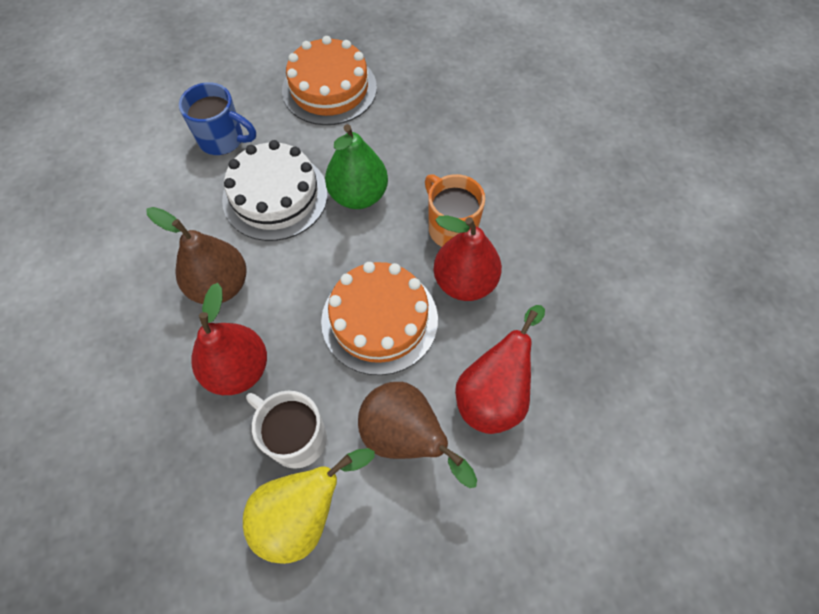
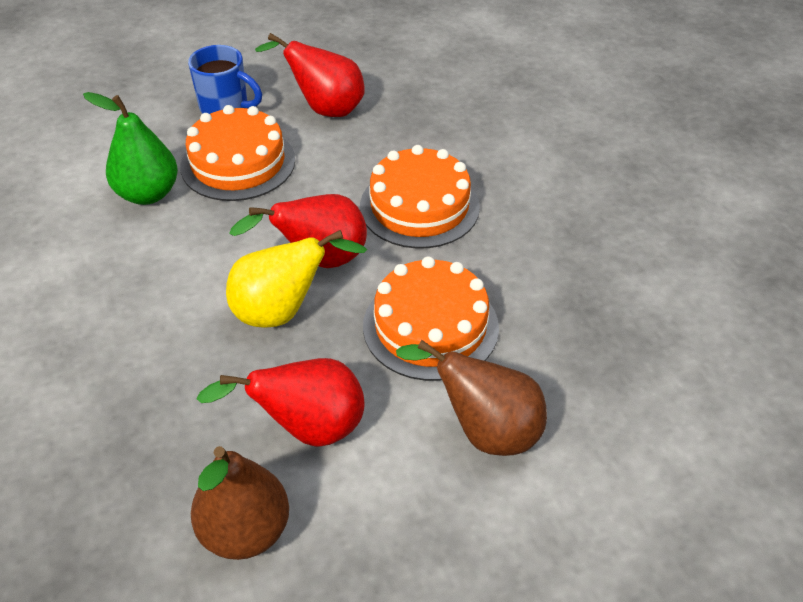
orange cake: 2 -> 3
orange mug: 1 -> 0
white cake: 1 -> 0
white mug: 1 -> 0

